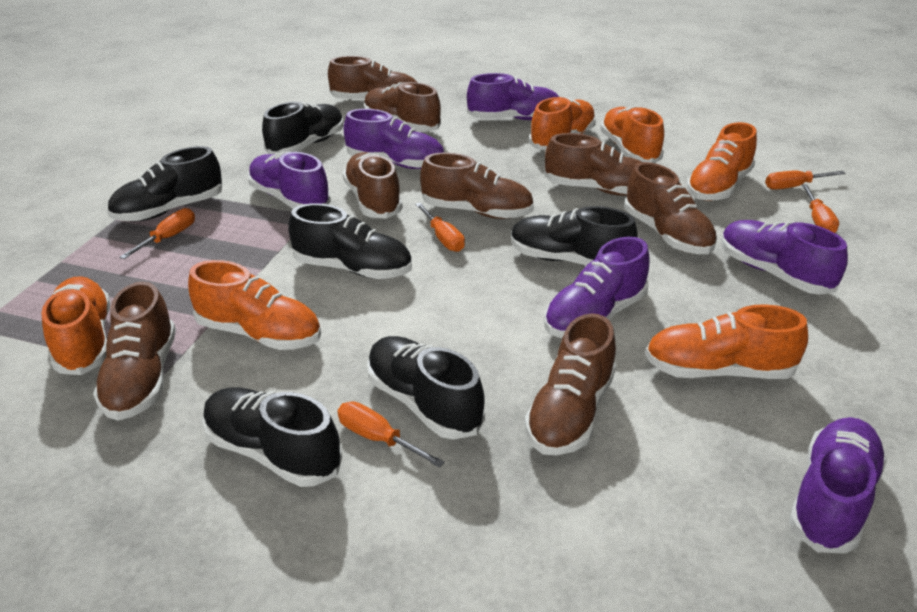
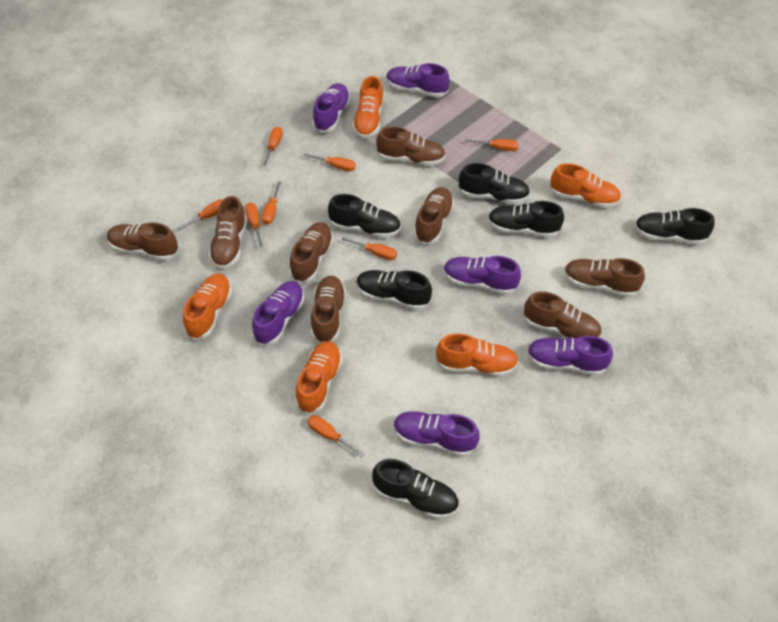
orange screwdriver: 5 -> 8
orange shoe: 6 -> 5

